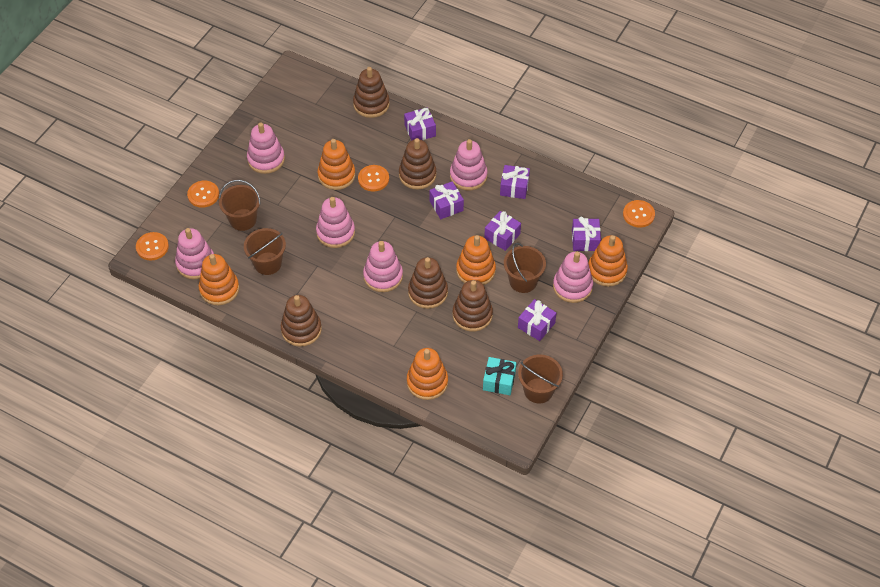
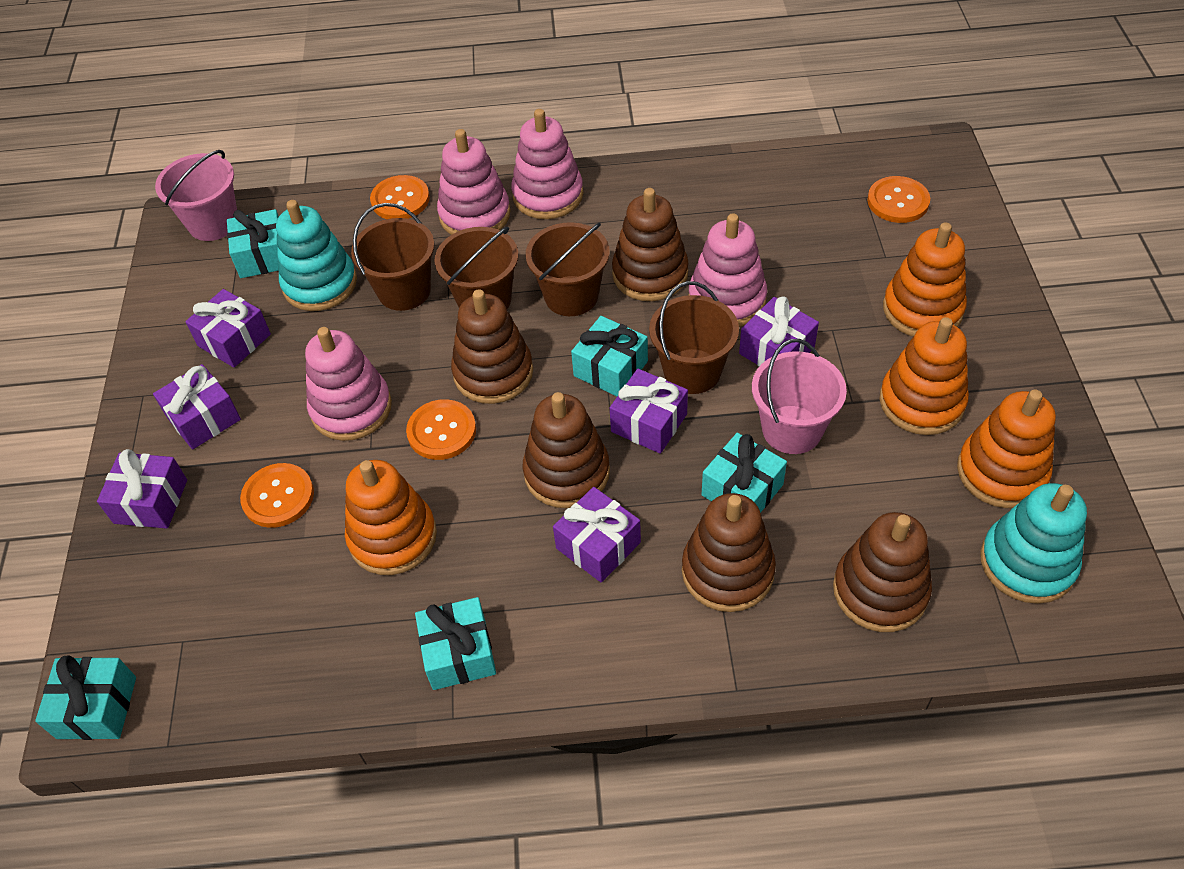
orange stacking toy: 5 -> 4
pink bucket: 0 -> 2
pink stacking toy: 6 -> 4
turquoise gift: 1 -> 5
turquoise stacking toy: 0 -> 2

